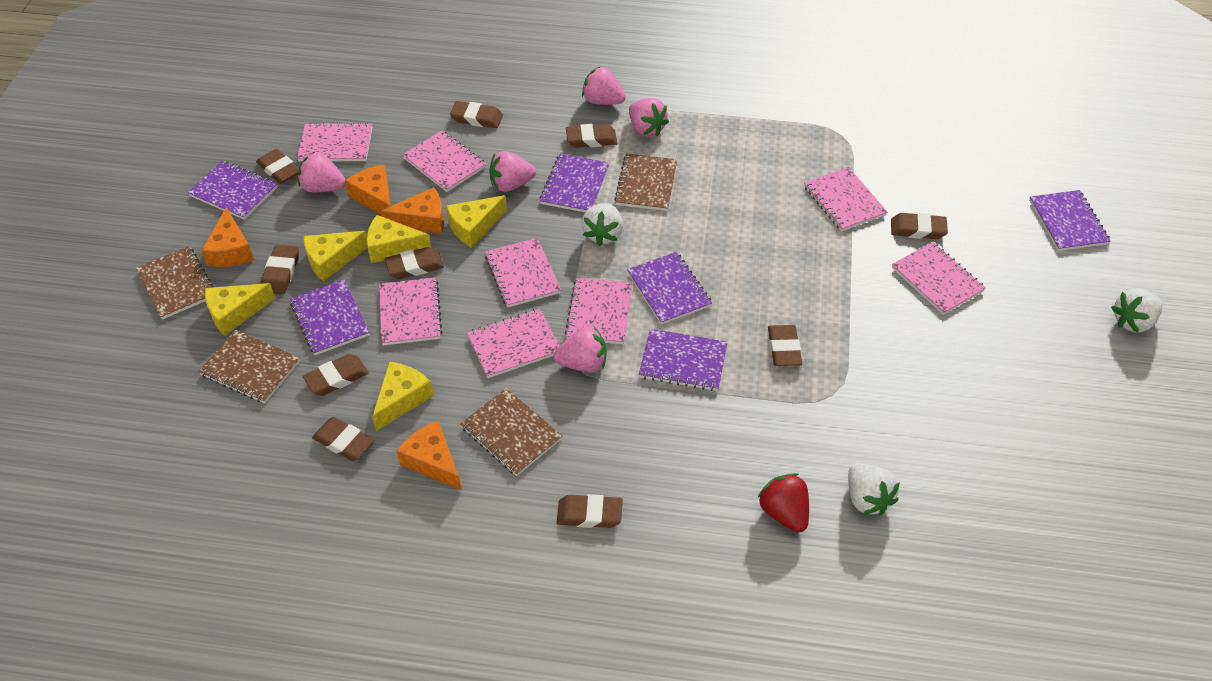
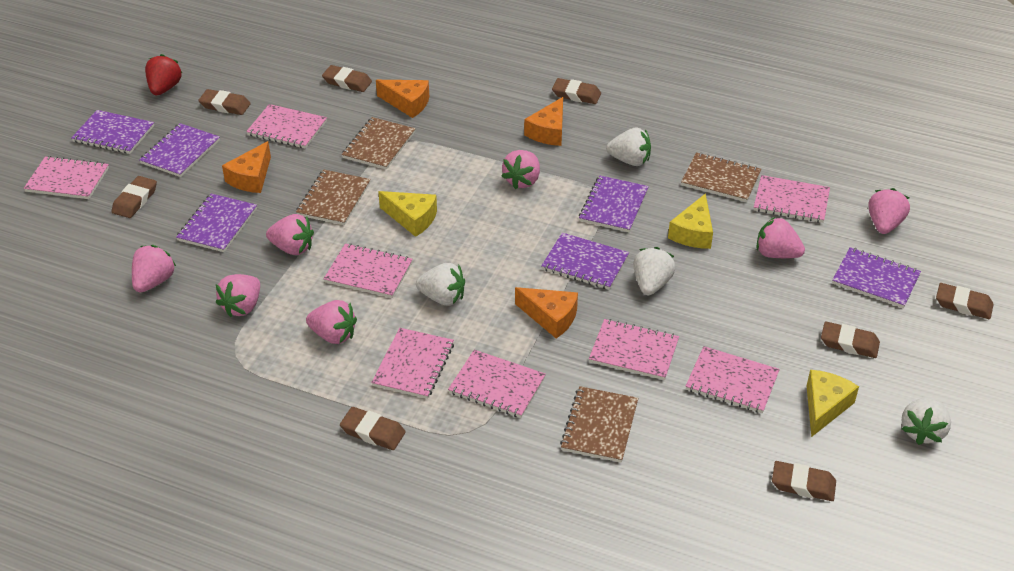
brown eraser: 10 -> 8
pink strawberry: 5 -> 7
white strawberry: 3 -> 4
yellow cheese: 5 -> 3

